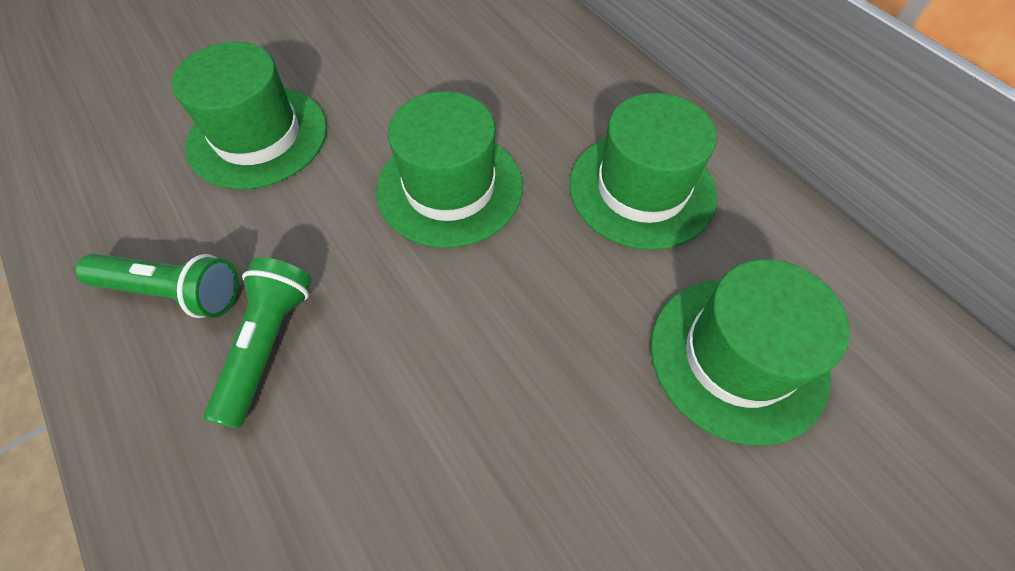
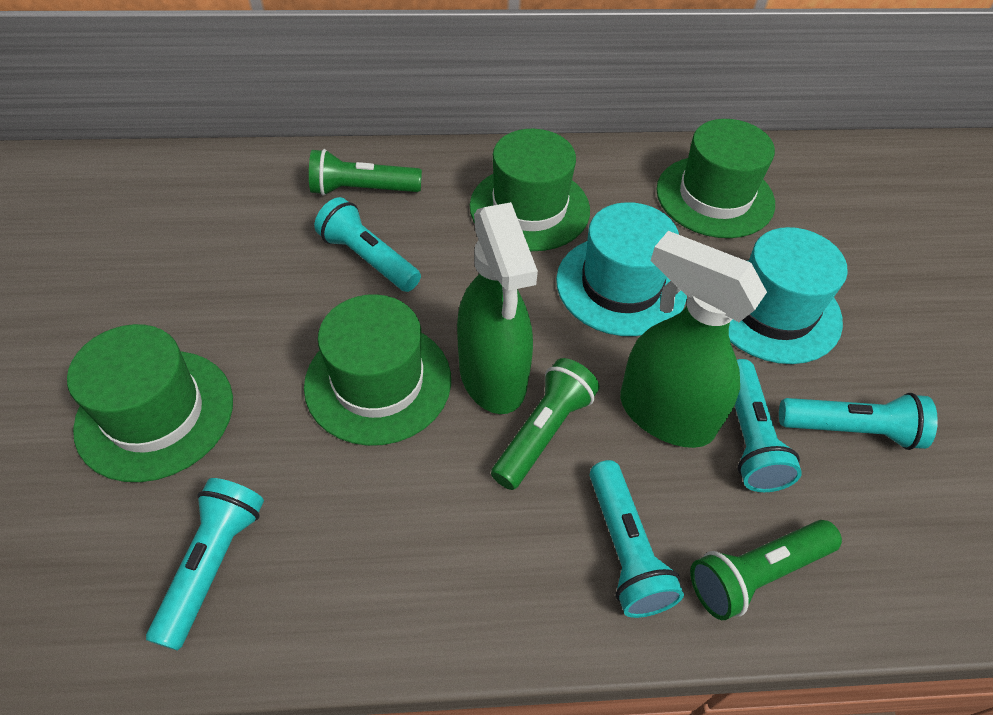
green flashlight: 2 -> 3
green spray bottle: 0 -> 2
turquoise flashlight: 0 -> 5
turquoise hat: 0 -> 2

